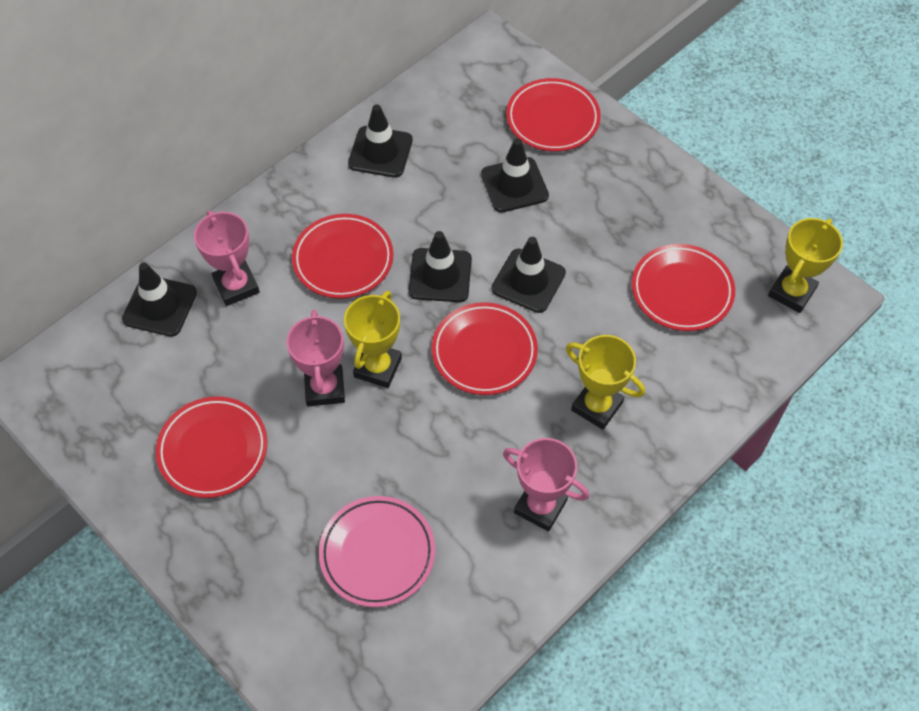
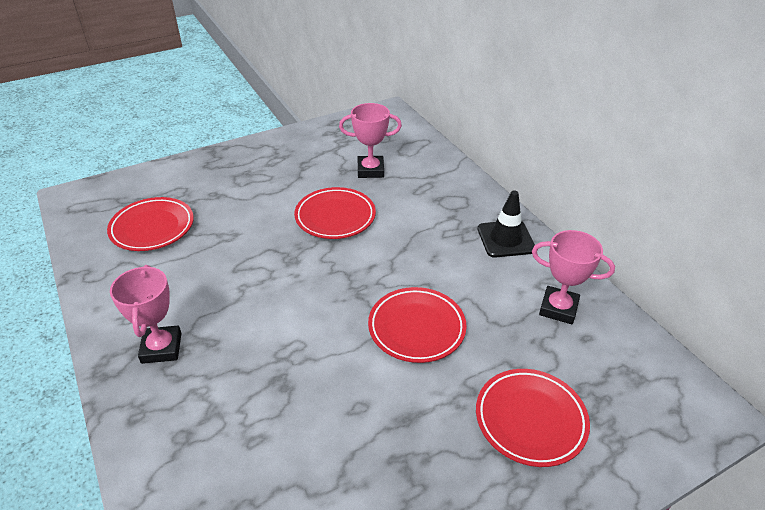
black traffic cone: 5 -> 1
pink plate: 1 -> 0
red plate: 5 -> 4
yellow trophy: 3 -> 0

